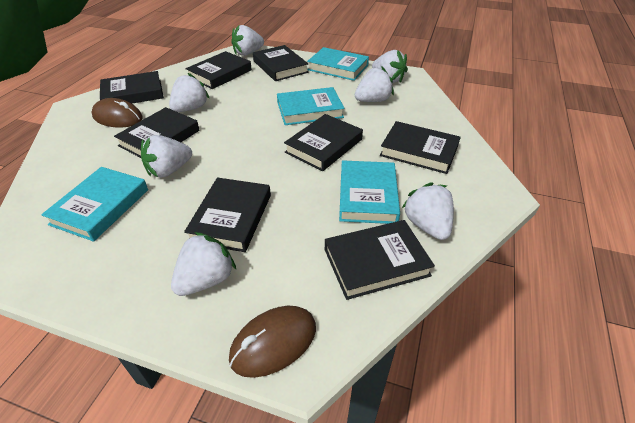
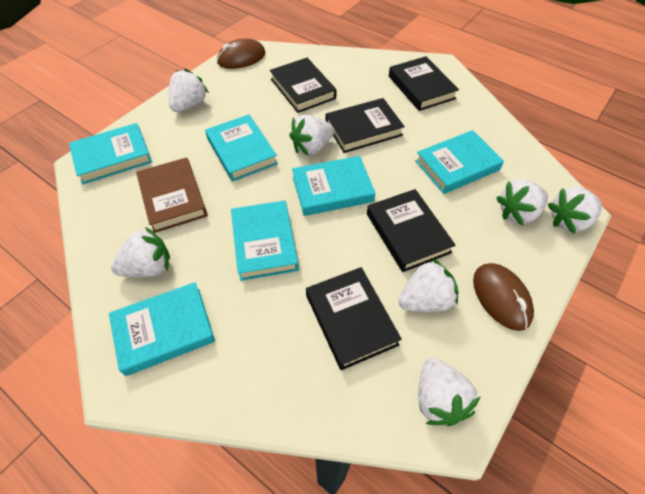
black book: 8 -> 5
brown book: 0 -> 1
turquoise book: 4 -> 6

